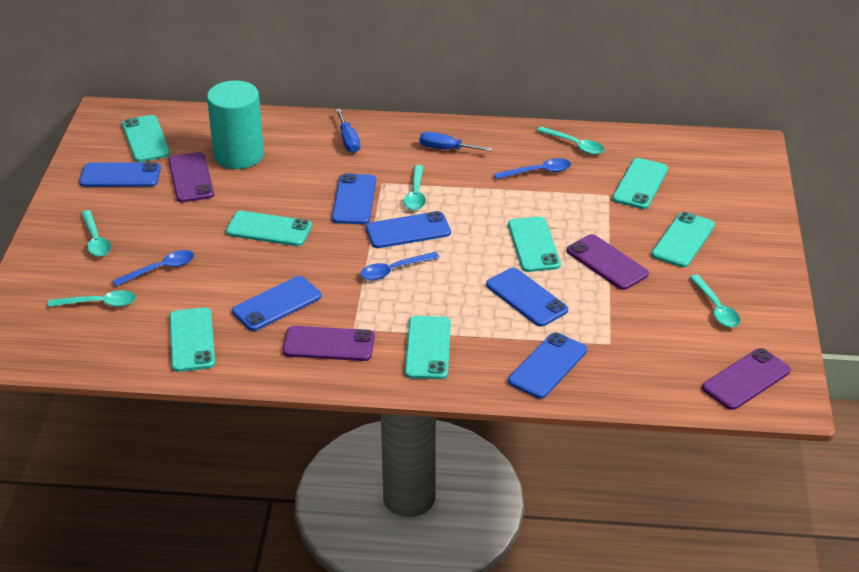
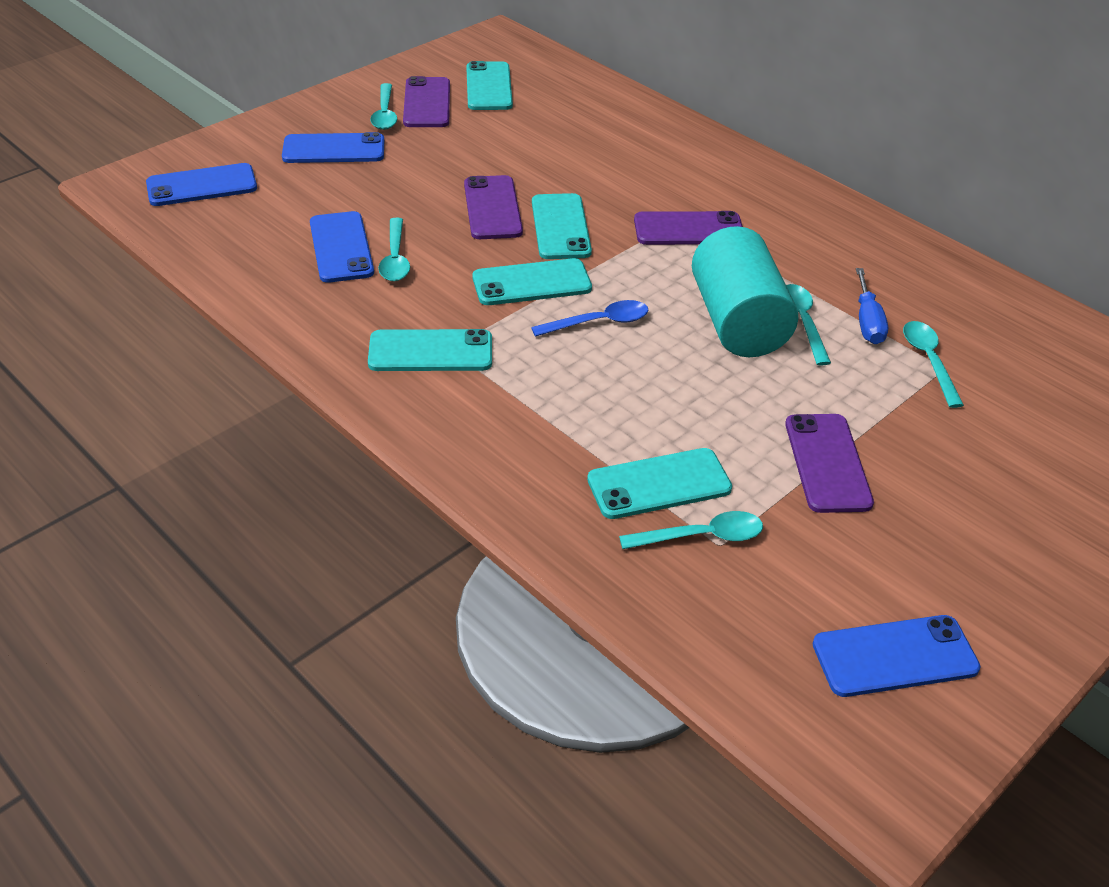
blue phone: 6 -> 4
blue screwdriver: 2 -> 1
blue spoon: 3 -> 1
turquoise phone: 7 -> 5

